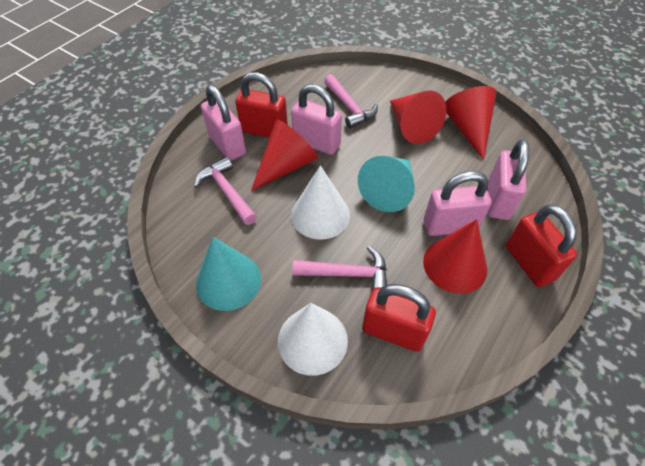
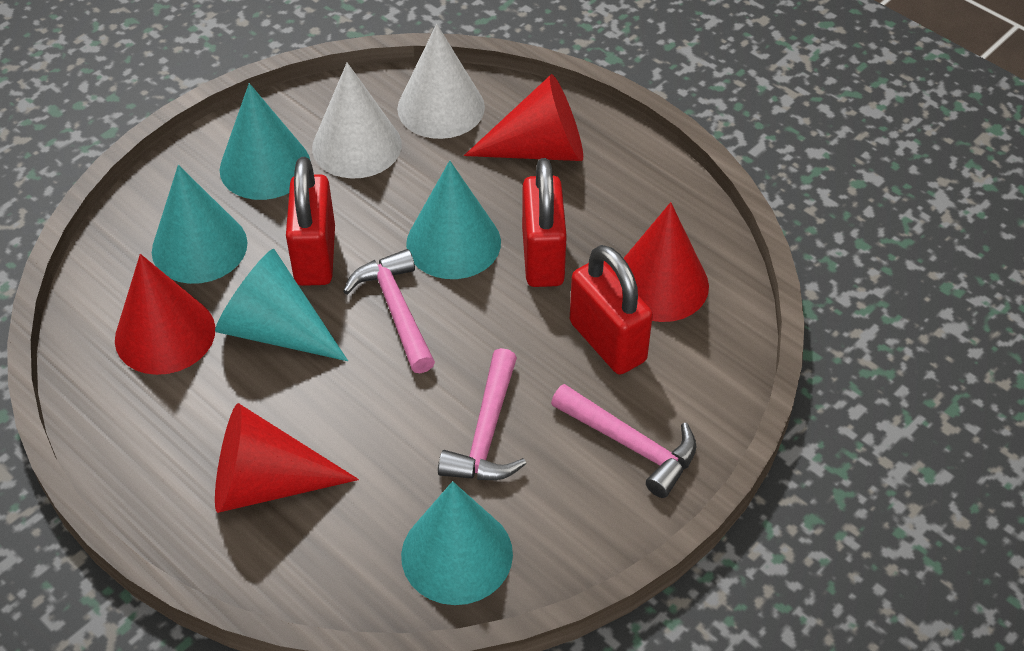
pink padlock: 4 -> 0
turquoise cone: 2 -> 5

